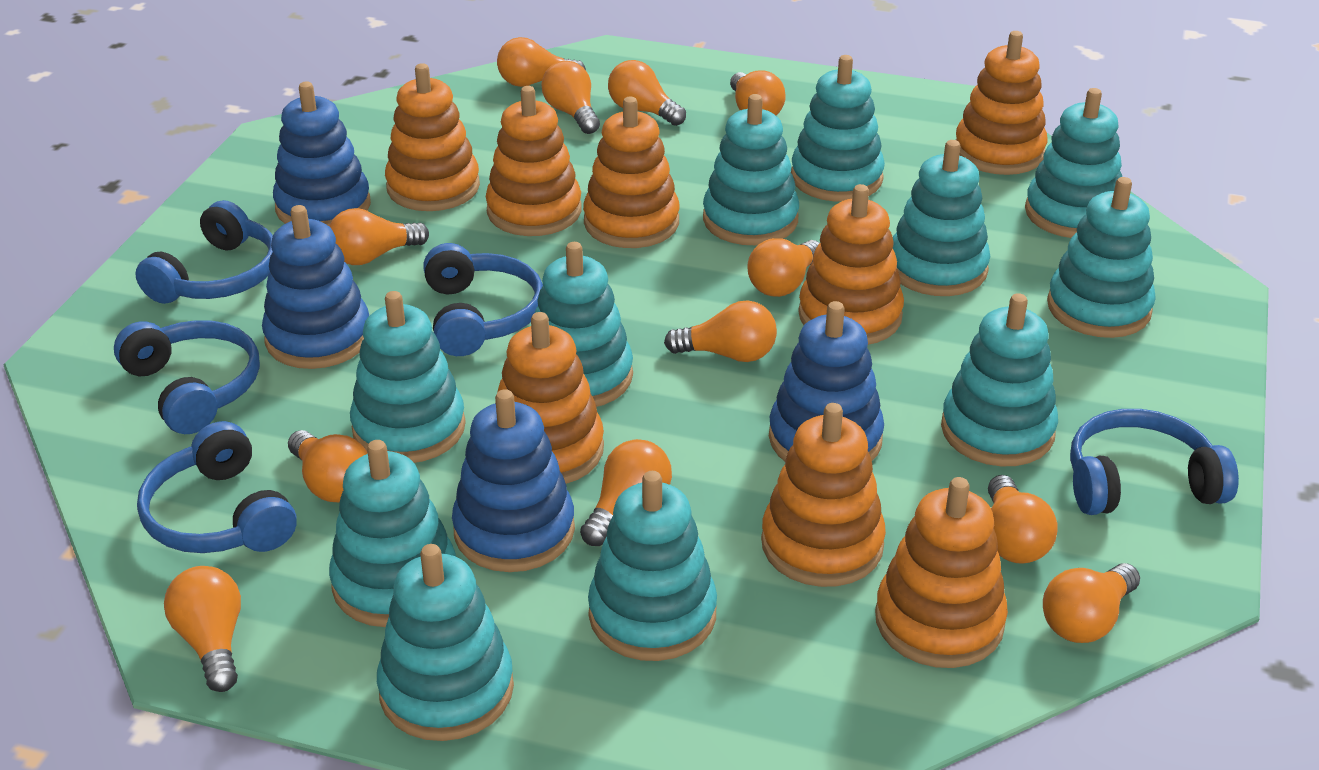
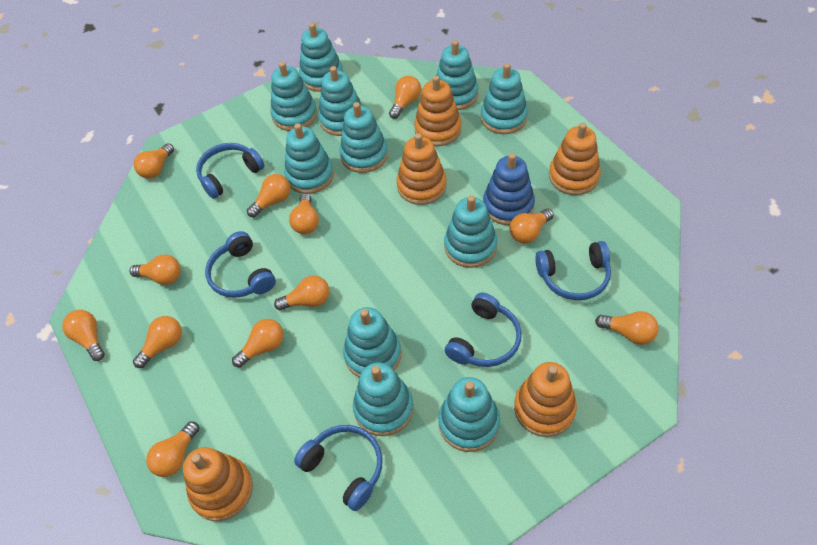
blue stacking toy: 4 -> 1
orange stacking toy: 8 -> 5

